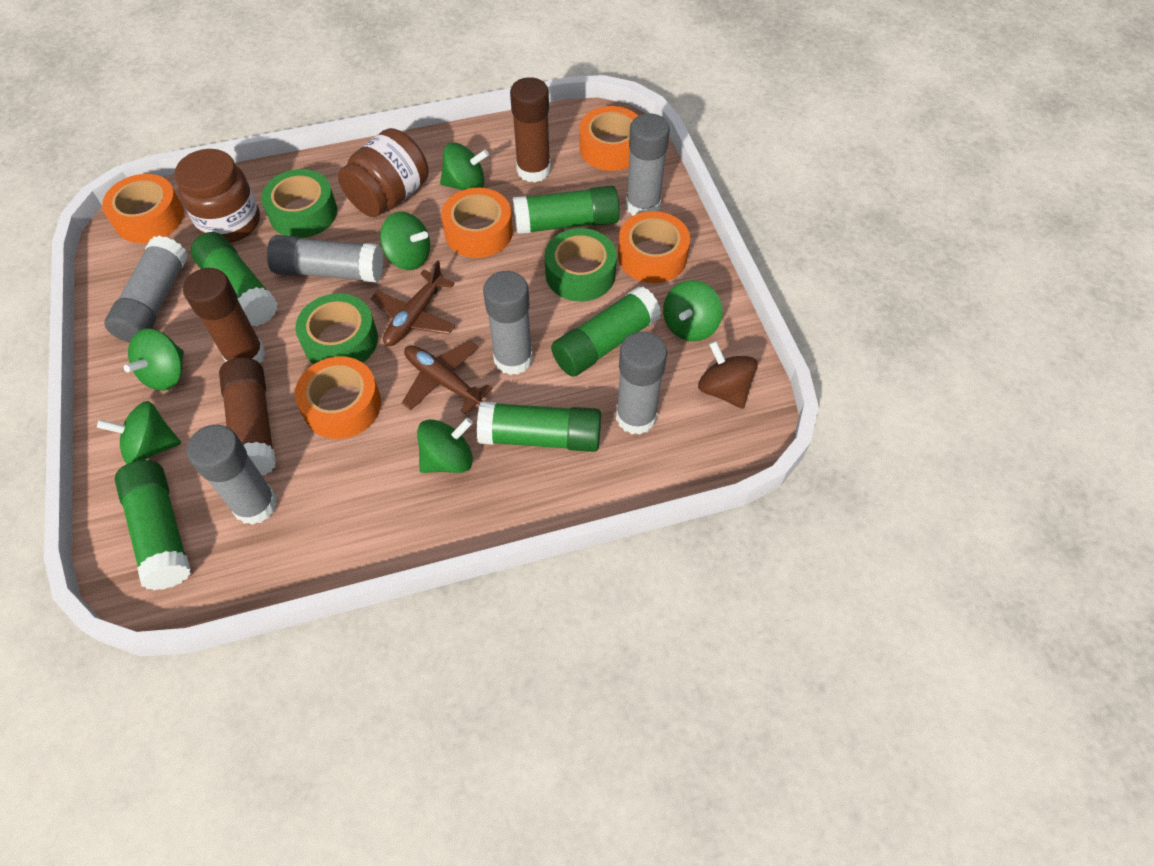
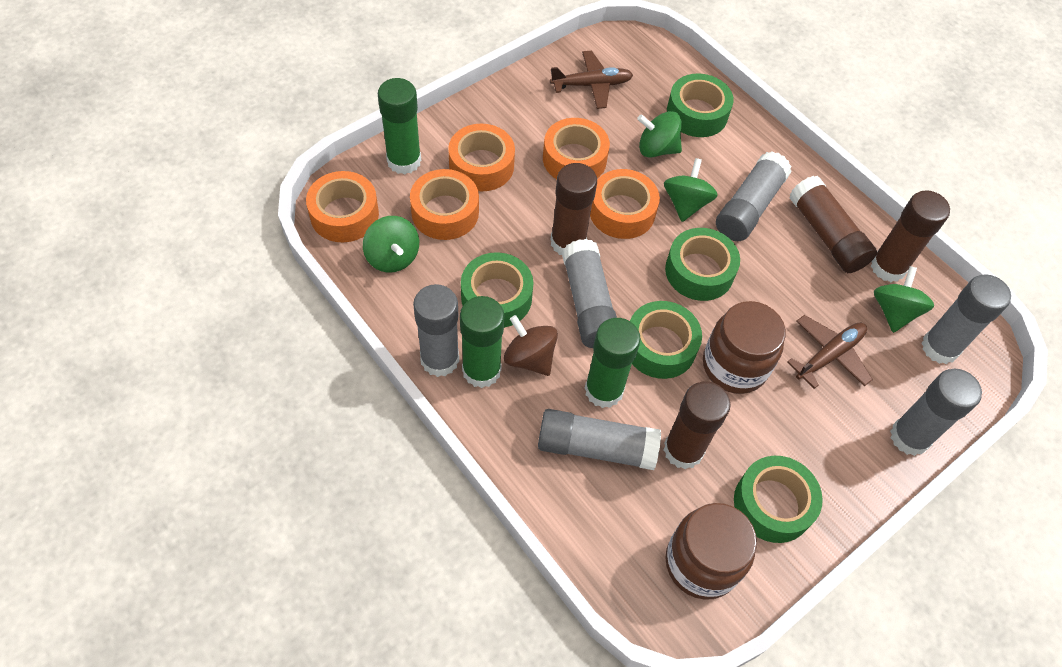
brown glue stick: 3 -> 4
green glue stick: 5 -> 3
green spinning top: 6 -> 4
green tape: 3 -> 5

